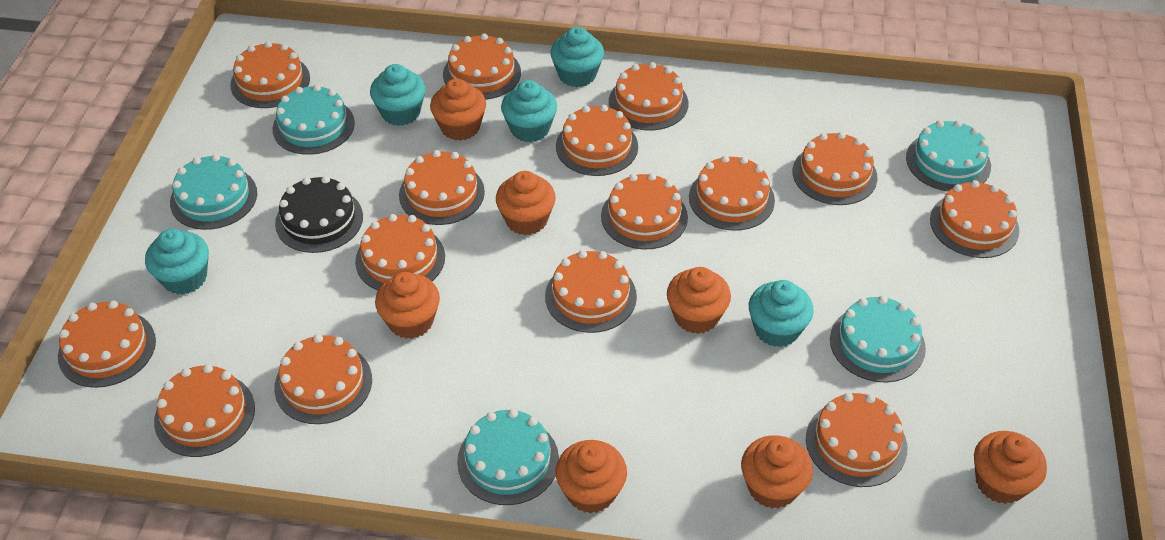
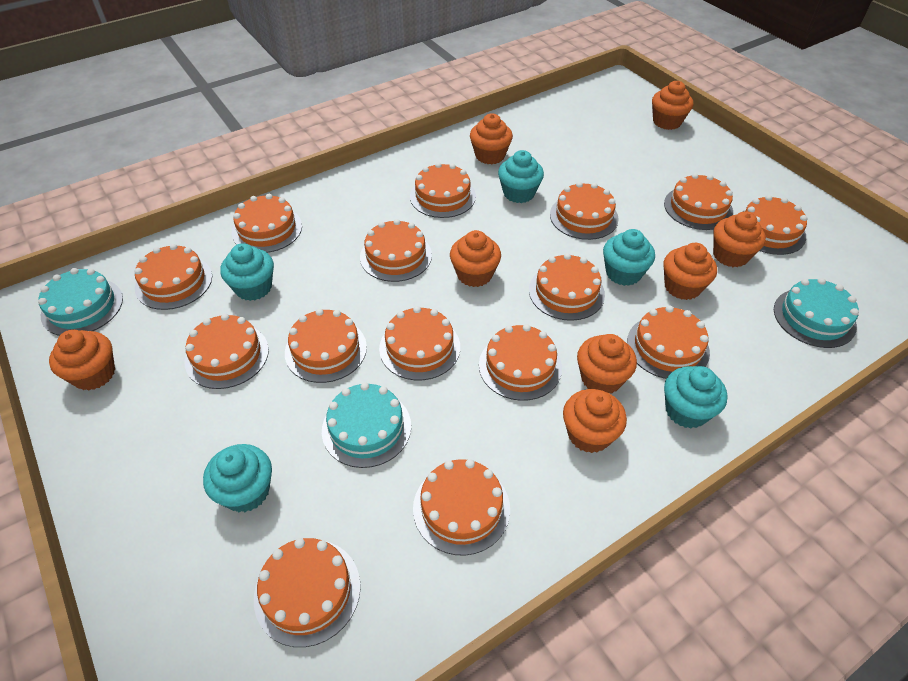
black cake: 1 -> 0
orange cupcake: 7 -> 8
turquoise cake: 5 -> 3

